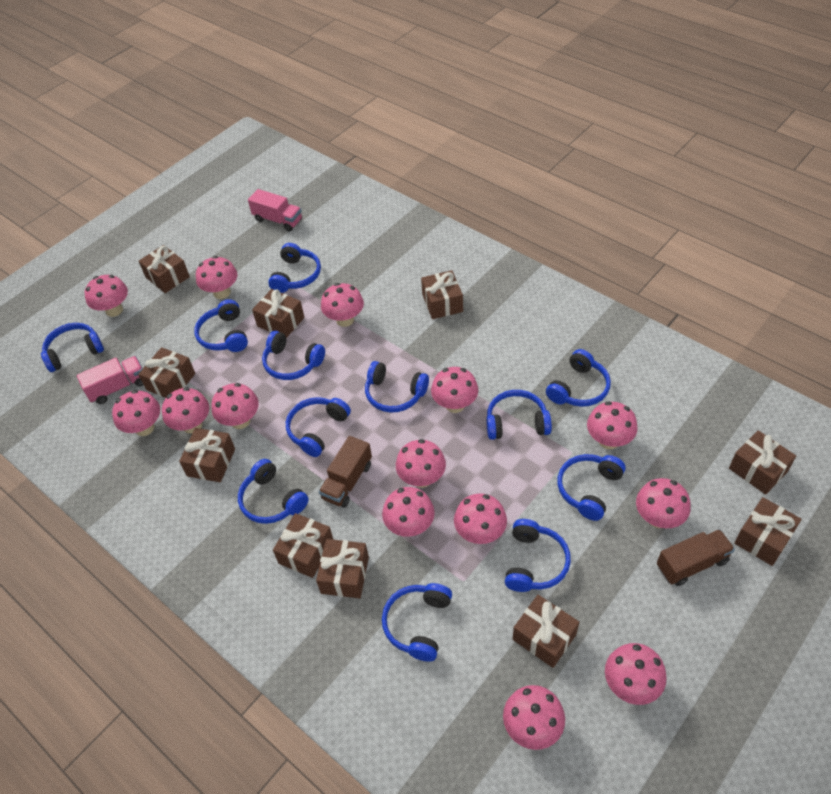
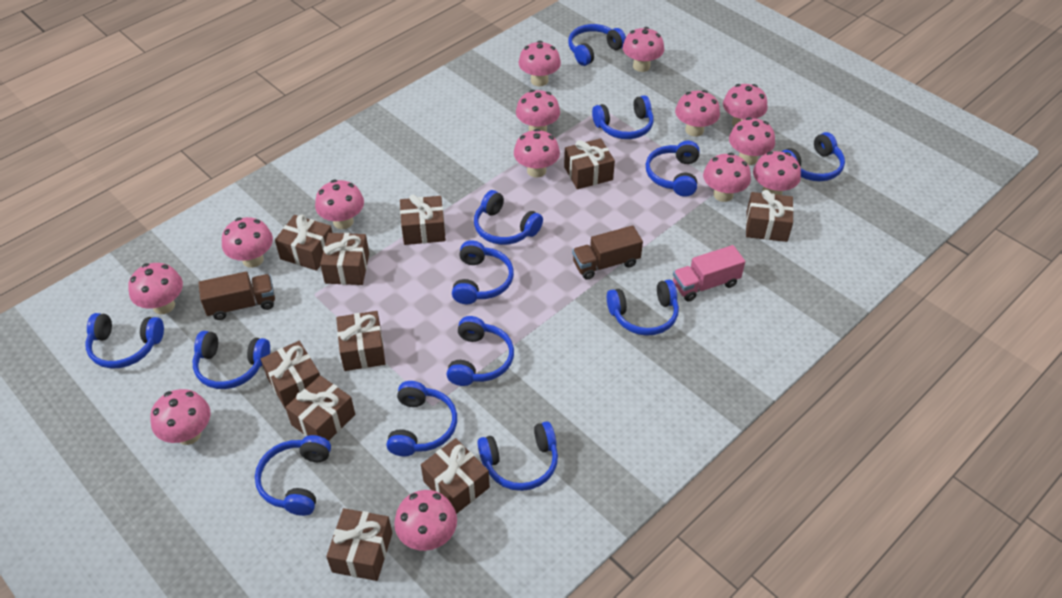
blue headphones: 12 -> 13
pink truck: 2 -> 1

